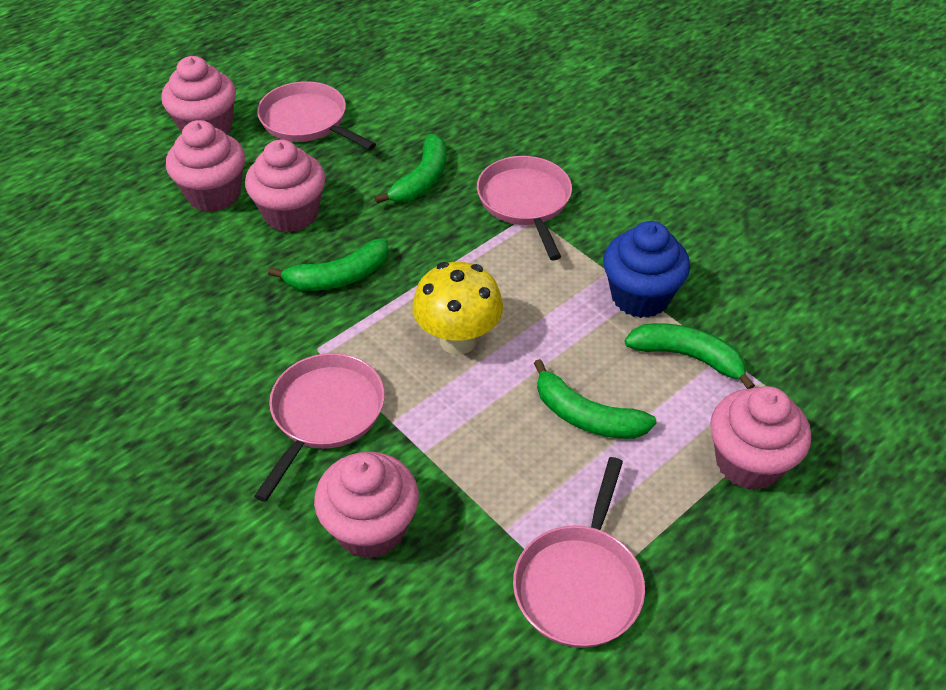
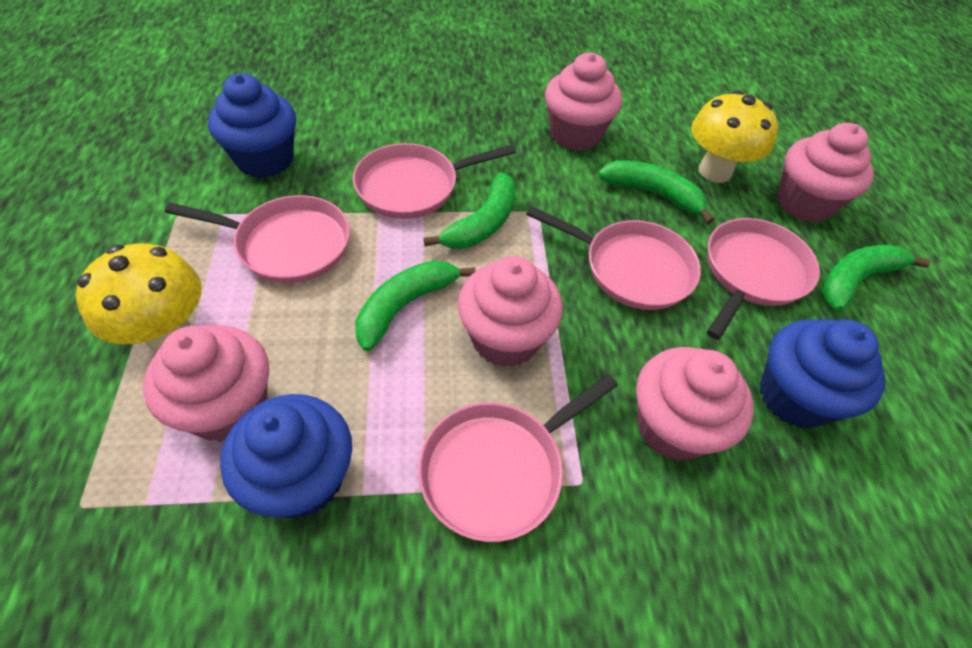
blue cupcake: 1 -> 3
pink pan: 4 -> 5
yellow mushroom: 1 -> 2

